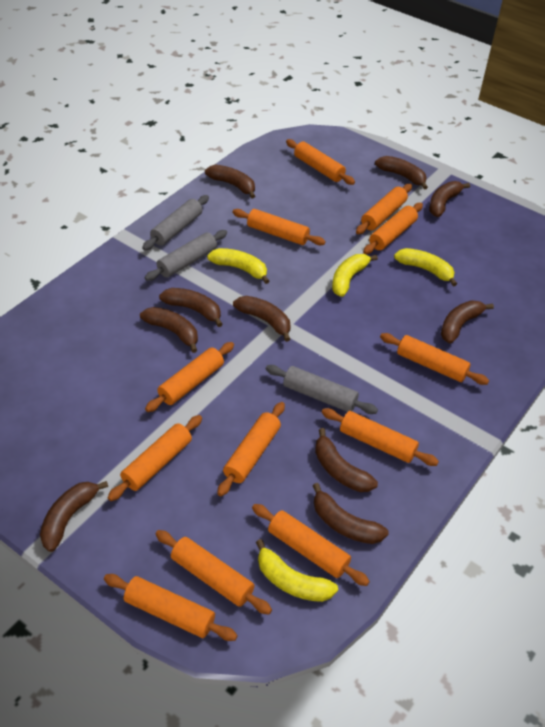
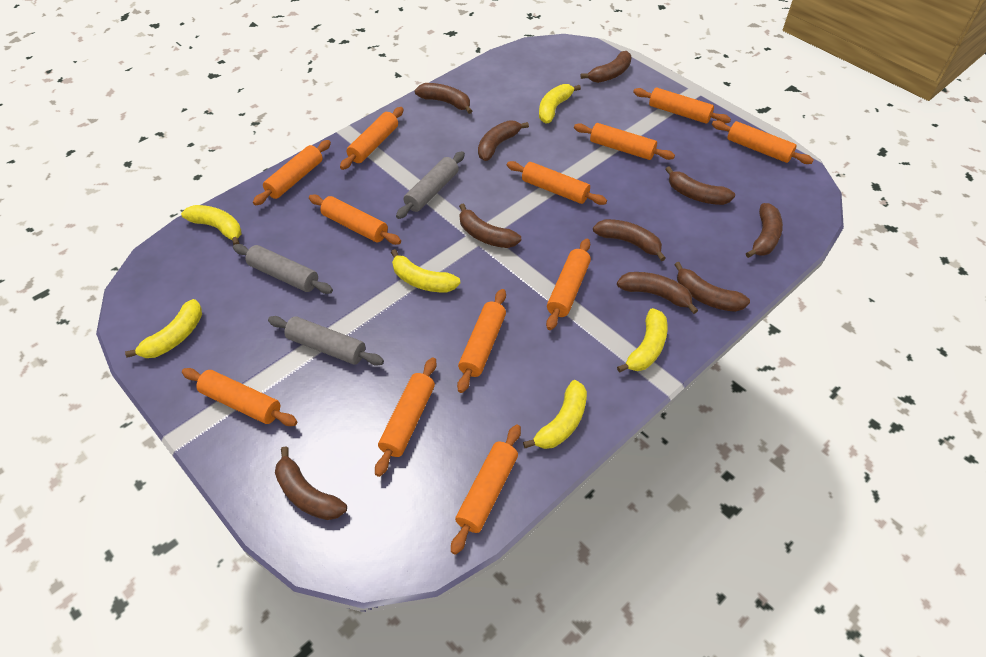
yellow banana: 4 -> 6

